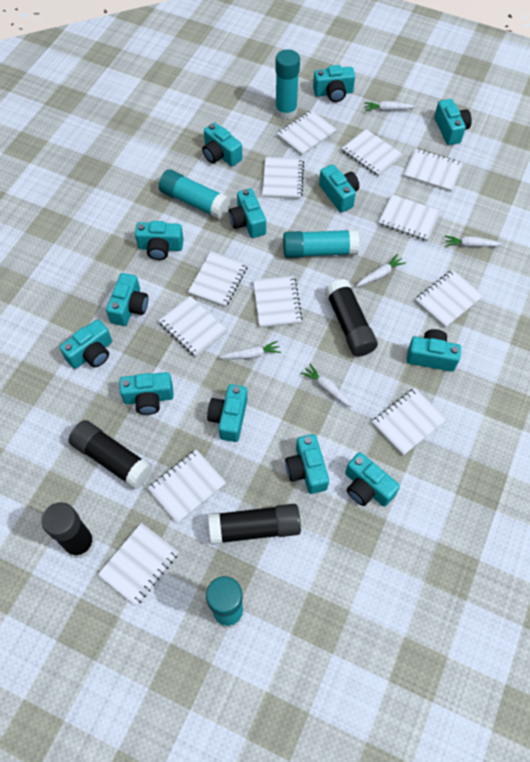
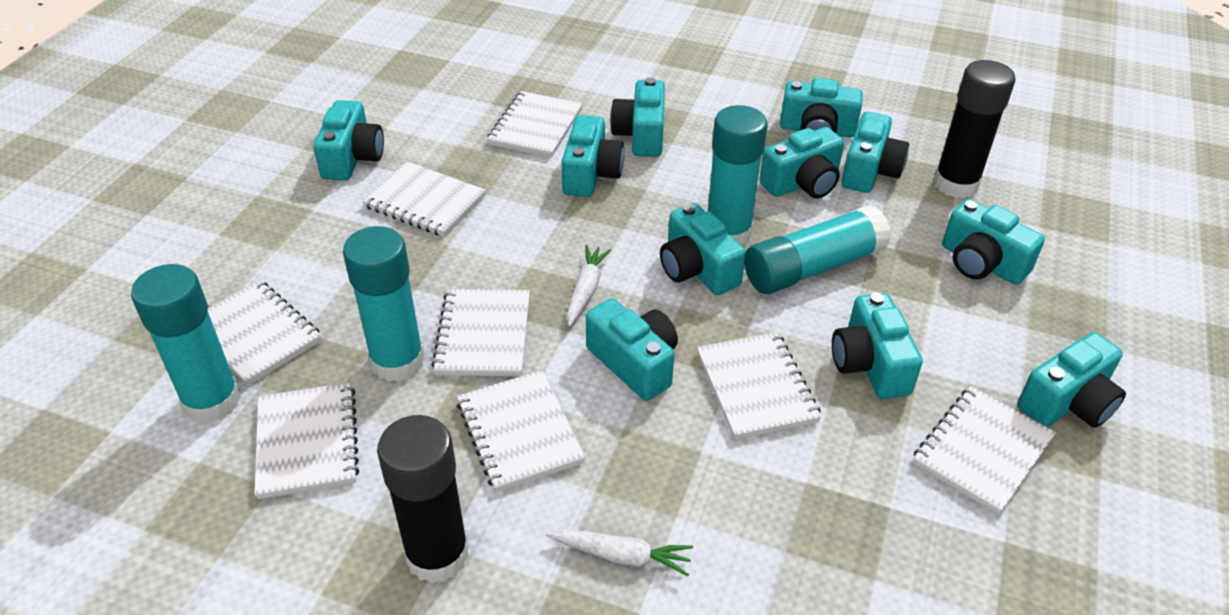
black glue stick: 4 -> 2
turquoise camera: 13 -> 11
white carrot: 5 -> 2
white notebook: 12 -> 8

